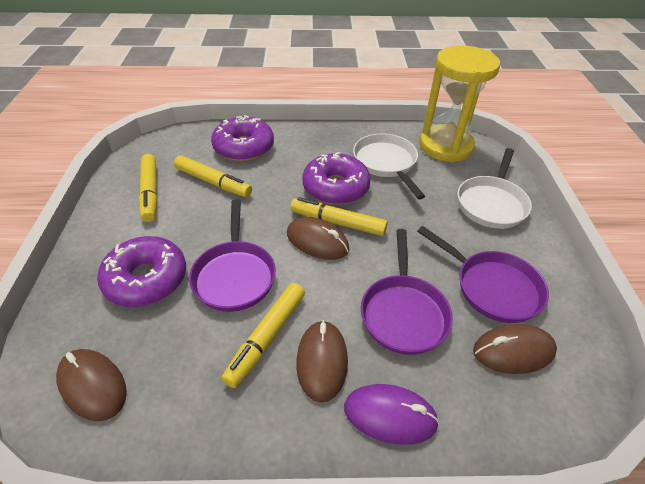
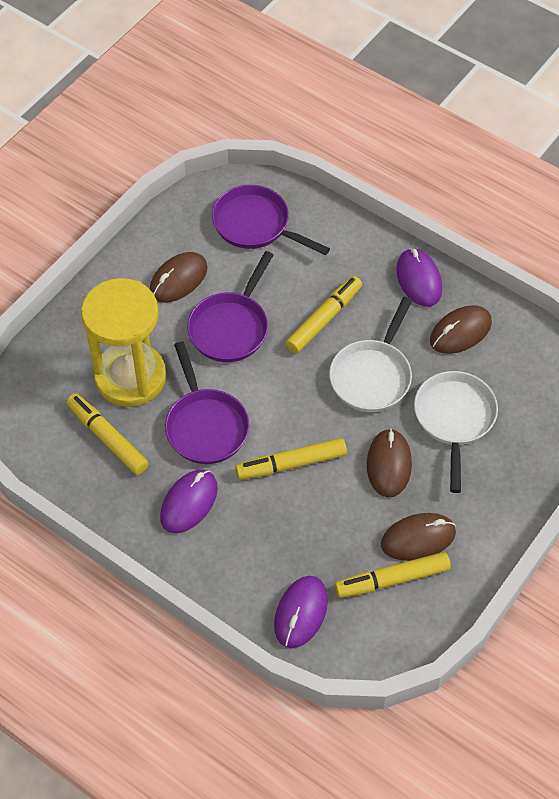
purple donut: 3 -> 0
purple mouse: 1 -> 3

